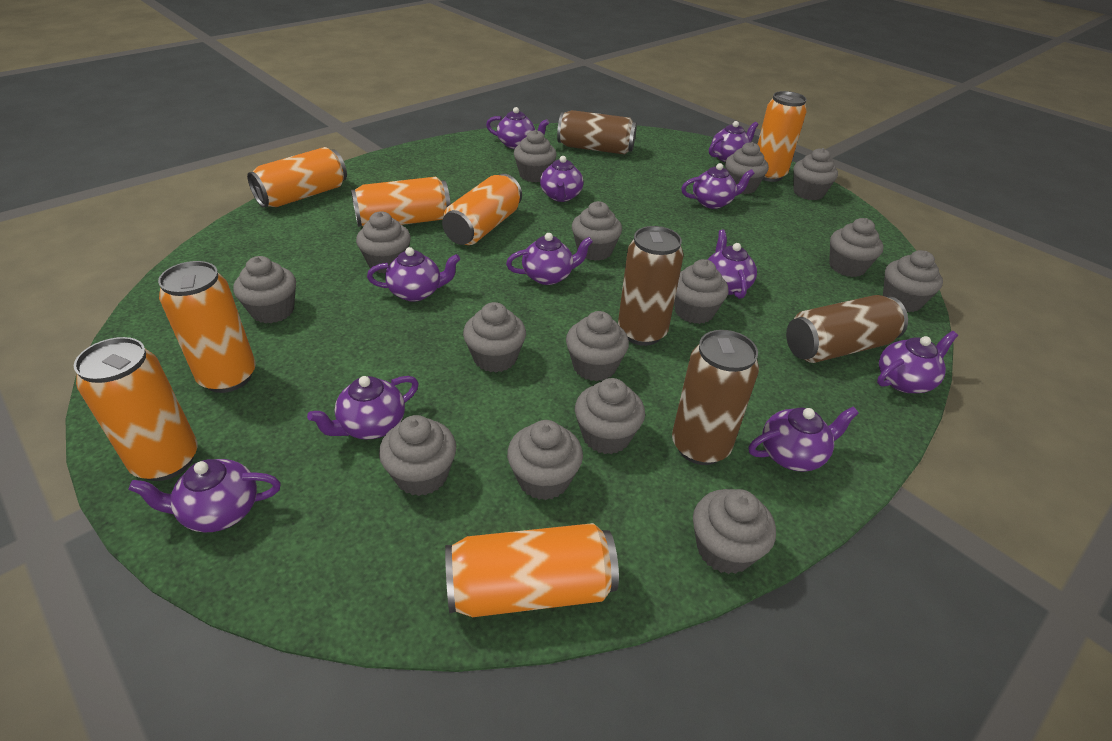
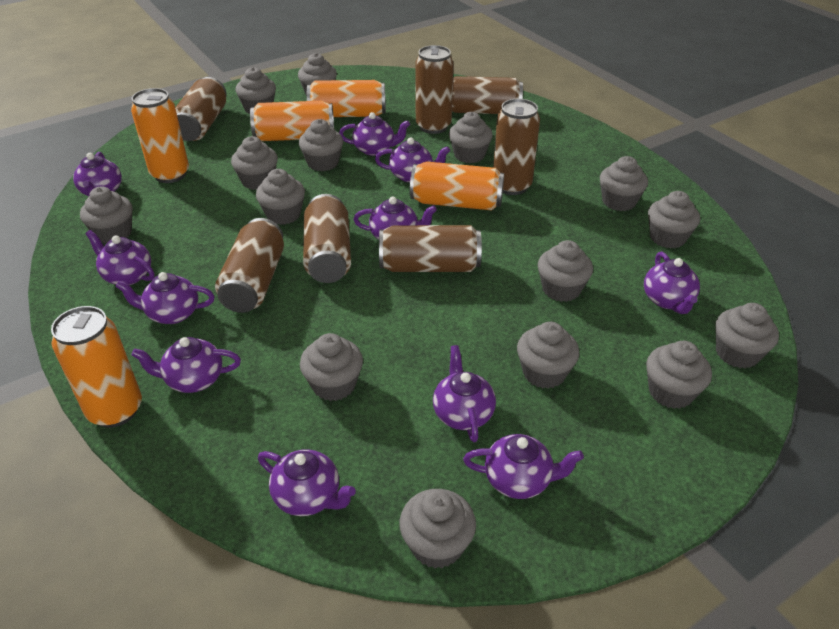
brown can: 4 -> 7
orange can: 7 -> 5

